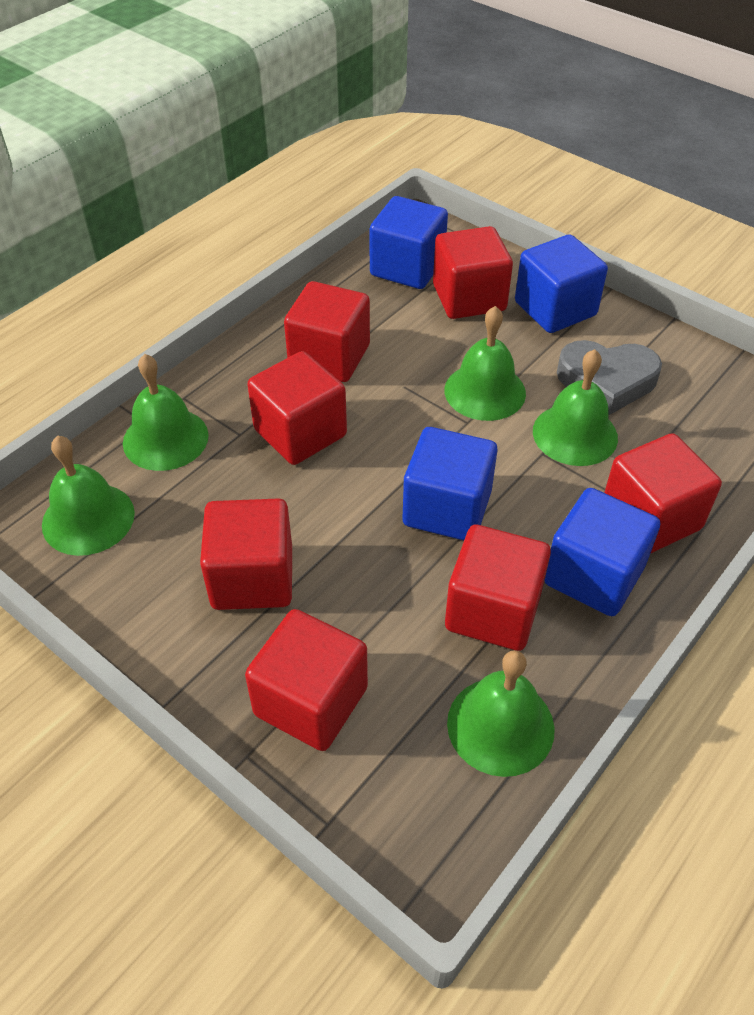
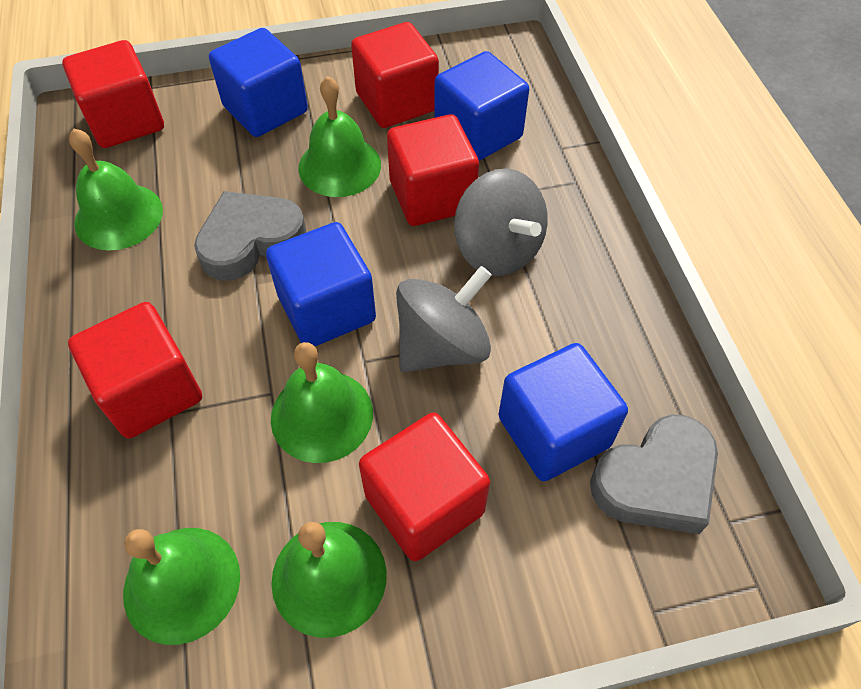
grey heart: 1 -> 2
grey spinning top: 0 -> 2
red cube: 7 -> 5

